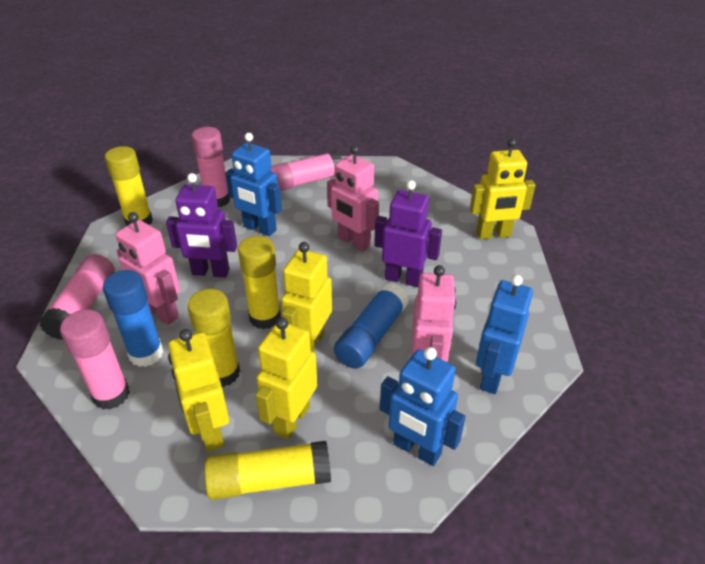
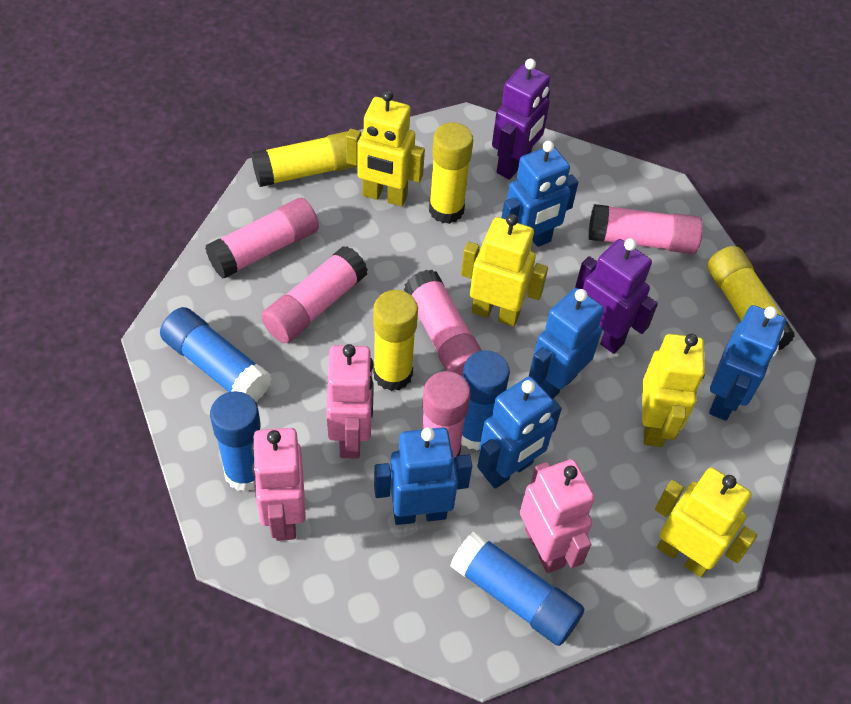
blue glue stick: 2 -> 4
blue robot: 3 -> 5
pink glue stick: 4 -> 5

